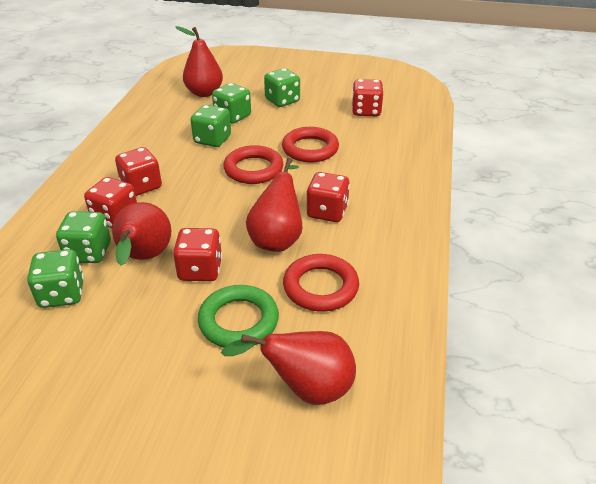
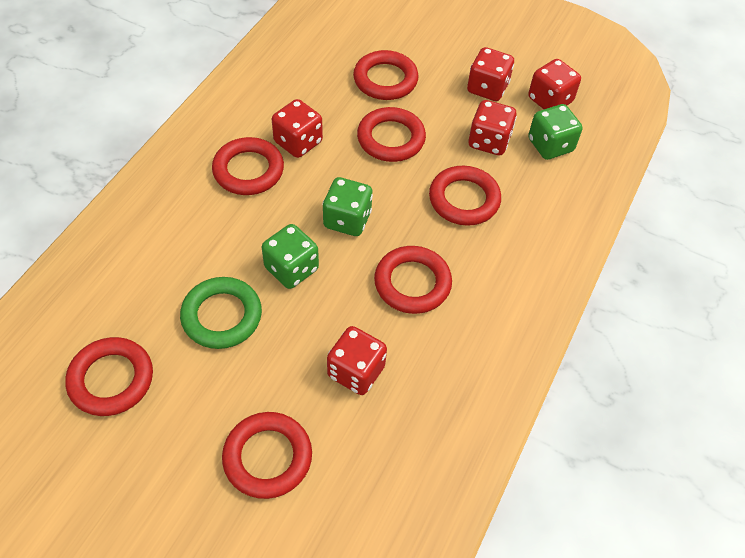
green dice: 5 -> 3
red pear: 4 -> 0
red ring: 3 -> 7

